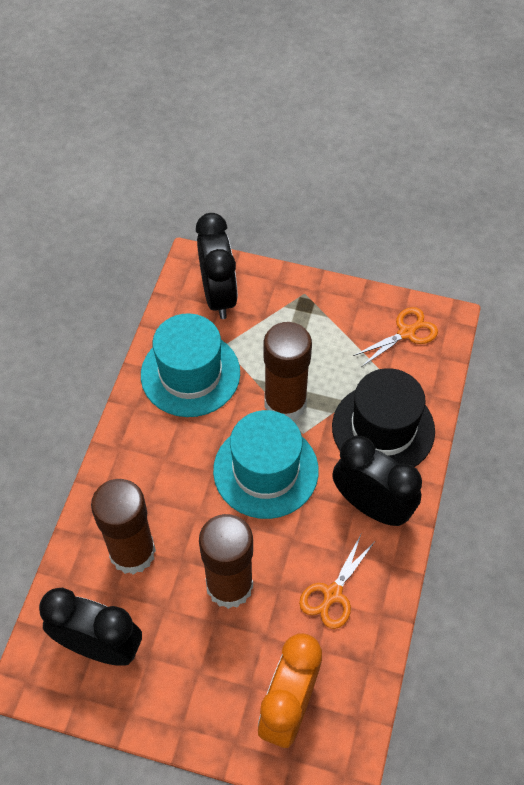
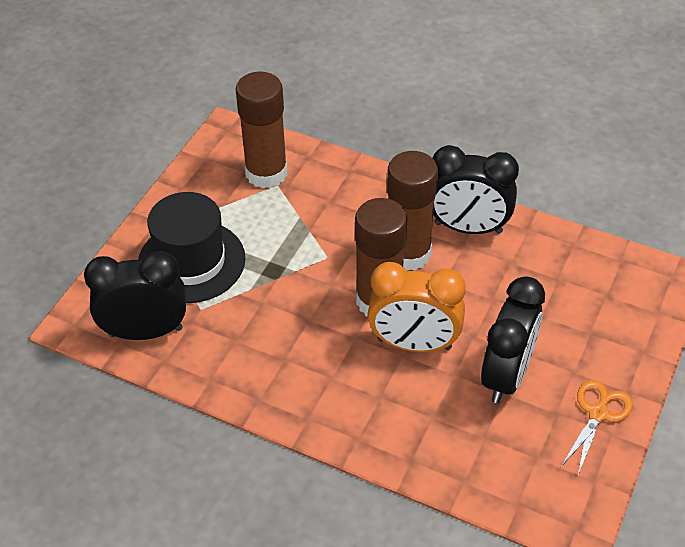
orange scissors: 2 -> 1
turquoise hat: 2 -> 0

